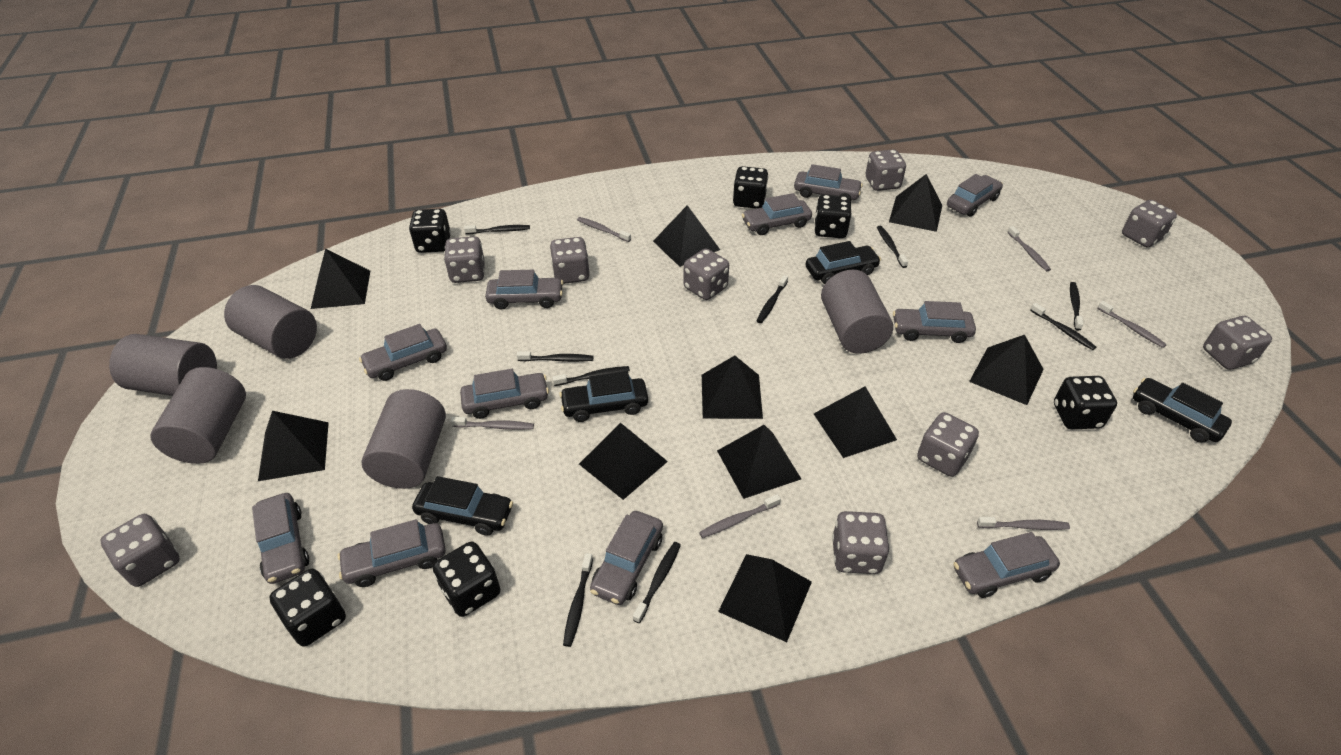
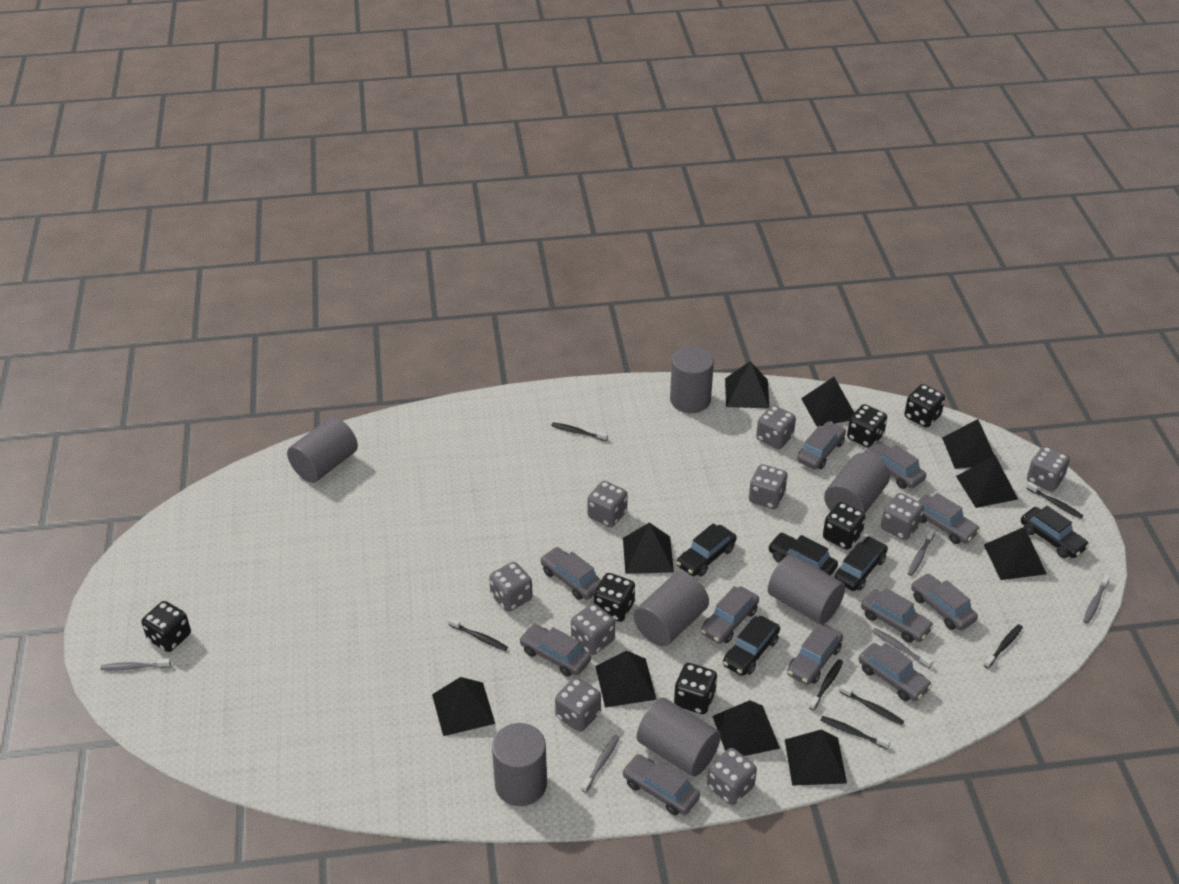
black car: 4 -> 5
black toothbrush: 9 -> 7
grey cylinder: 5 -> 7
grey toothbrush: 6 -> 5

